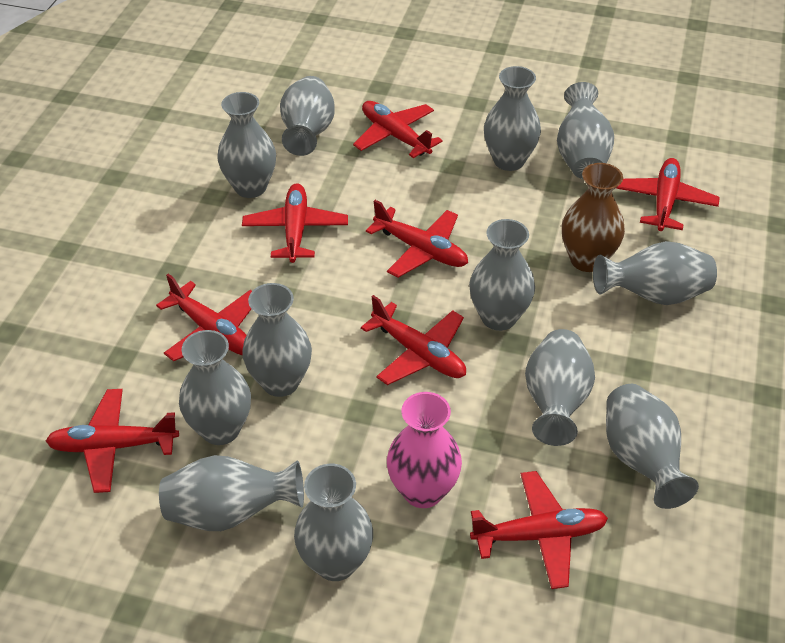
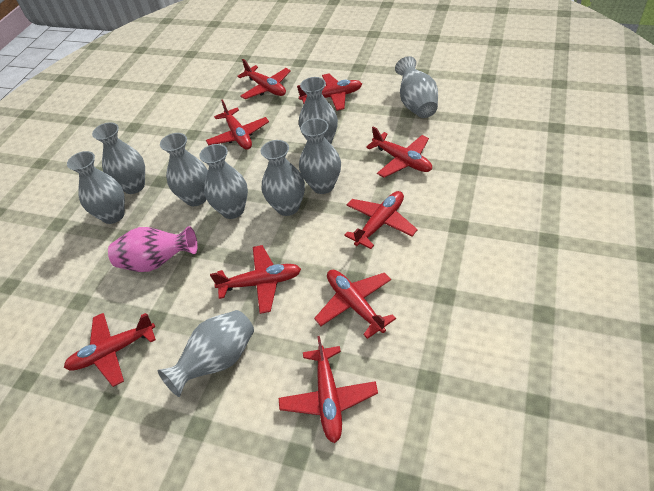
brown vase: 1 -> 0
grey vase: 12 -> 9
red plane: 8 -> 9

